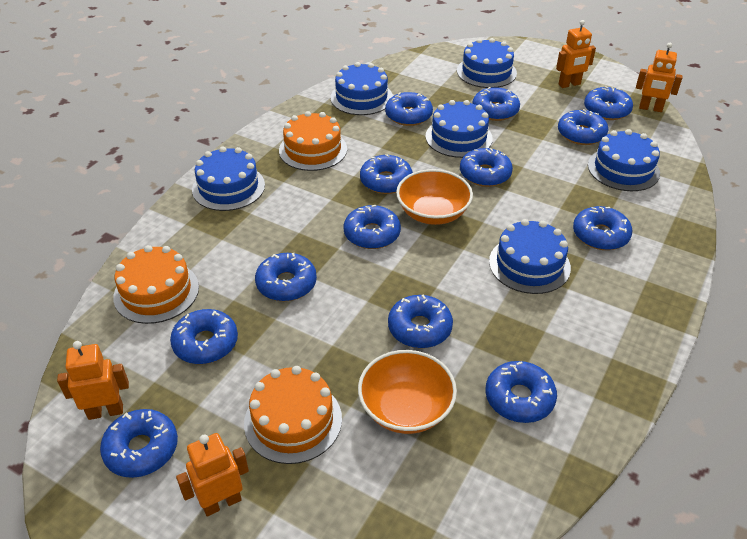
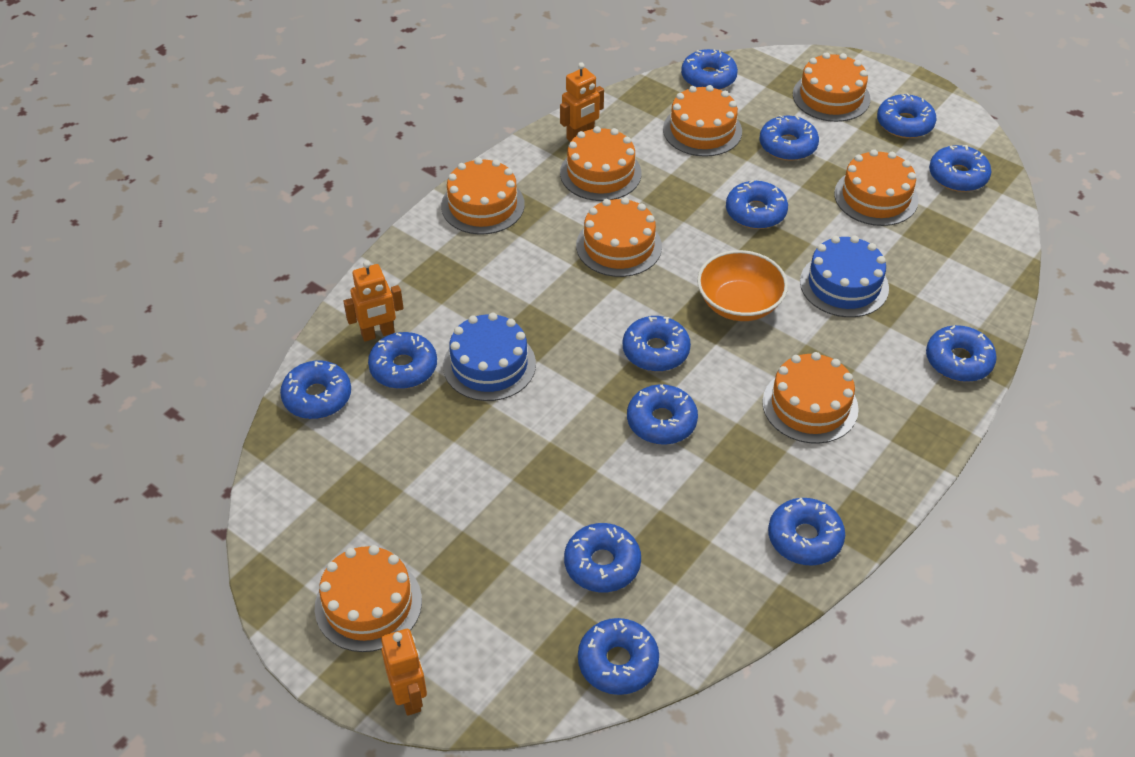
blue cake: 6 -> 2
orange bowl: 2 -> 1
orange cake: 3 -> 8
orange robot: 4 -> 3

